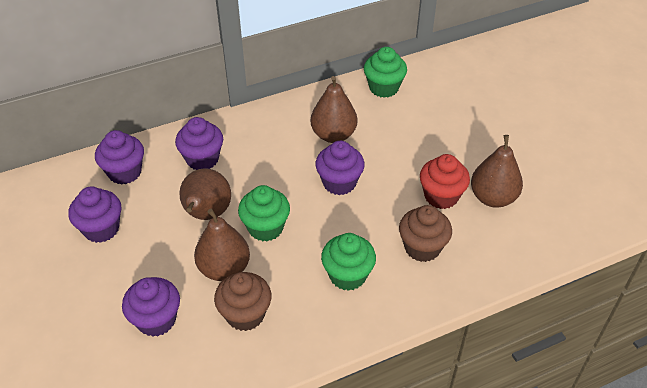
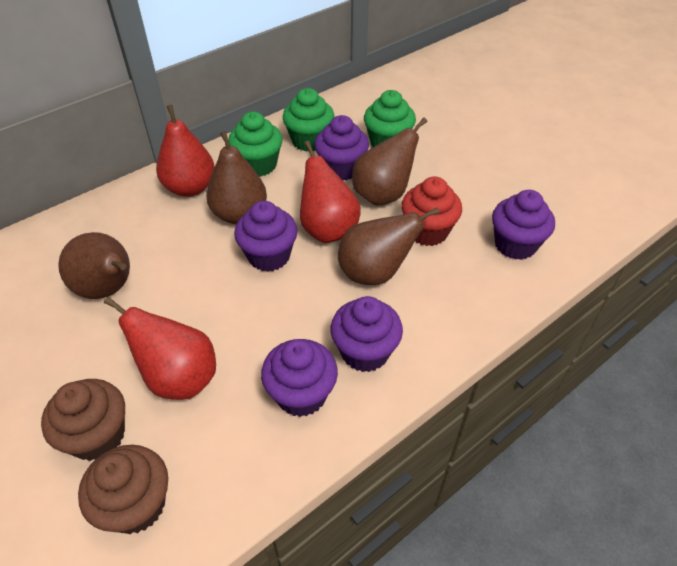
red pear: 0 -> 3

